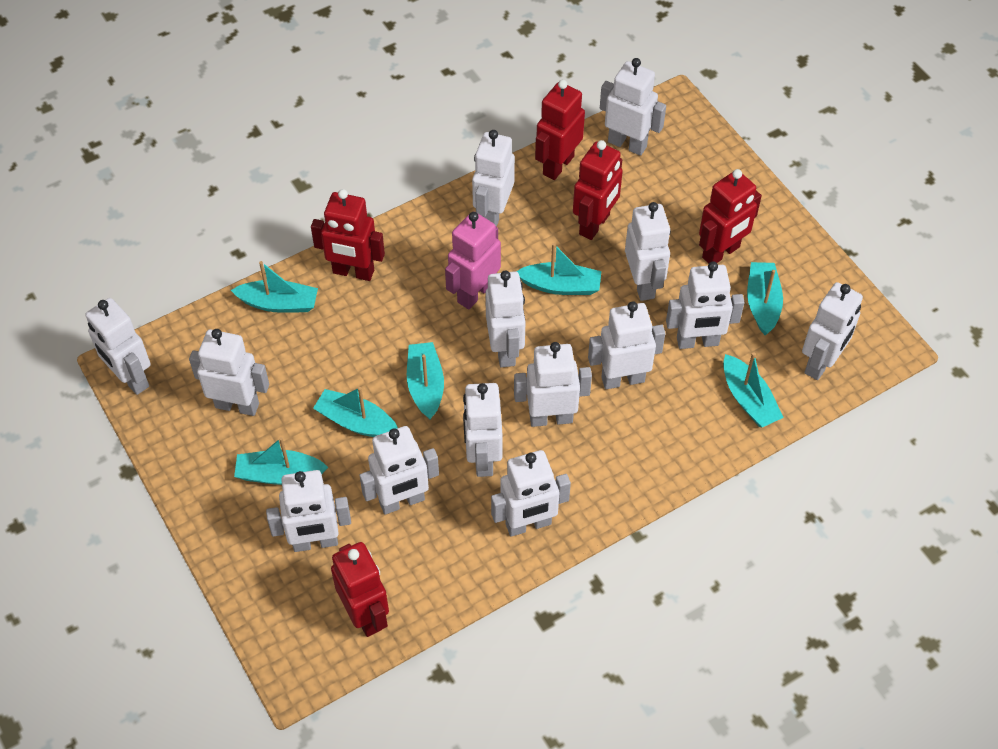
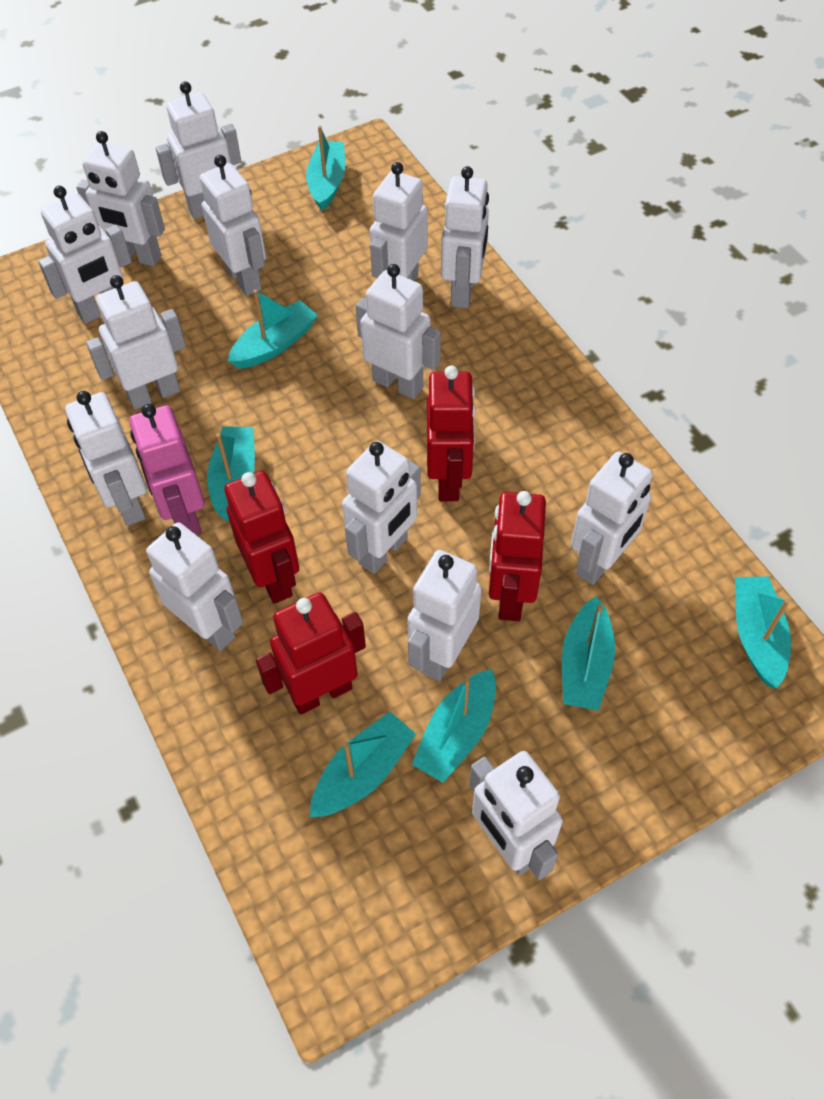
red robot: 5 -> 4

